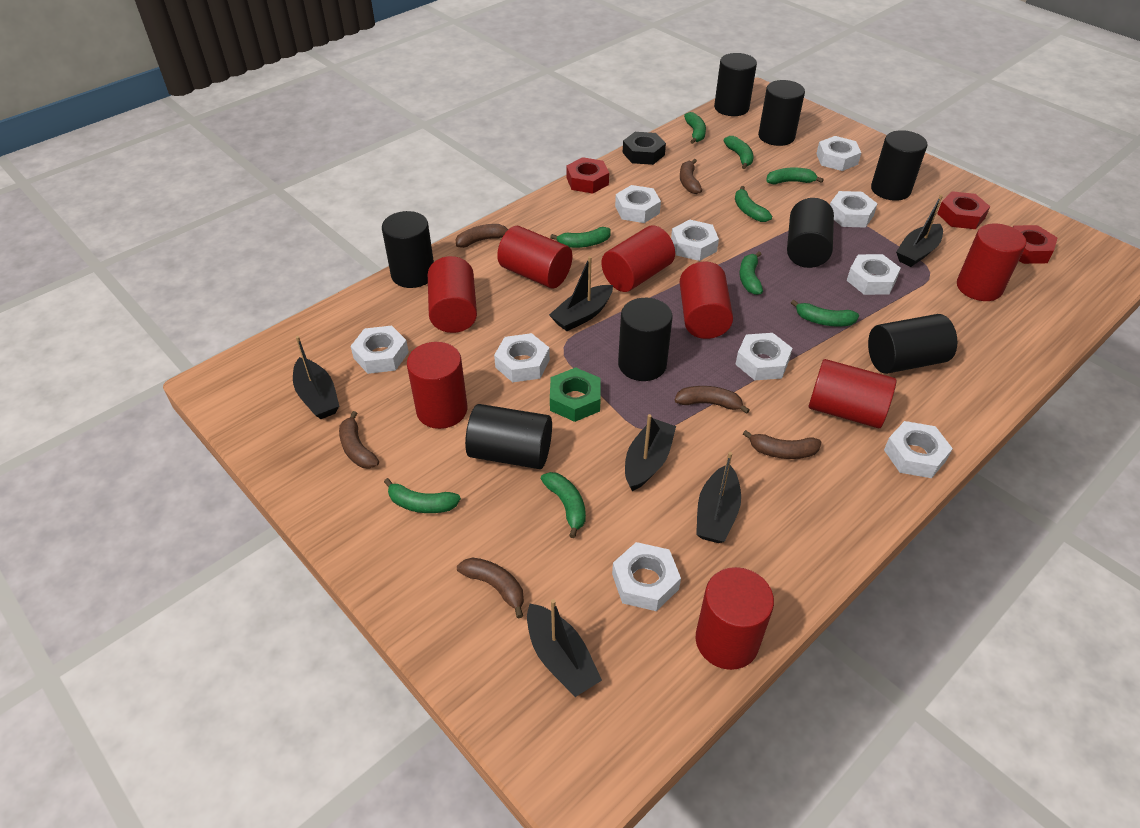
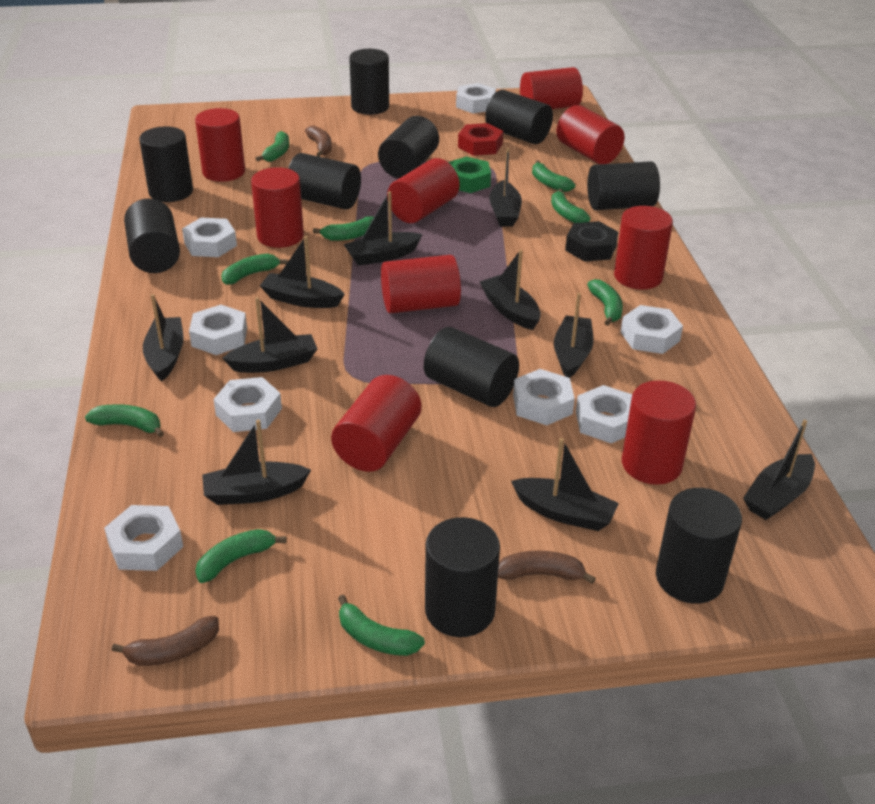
black boat: 6 -> 10
black cylinder: 8 -> 10
brown banana: 6 -> 3
red cylinder: 8 -> 9
red nut: 3 -> 1
white nut: 10 -> 8

